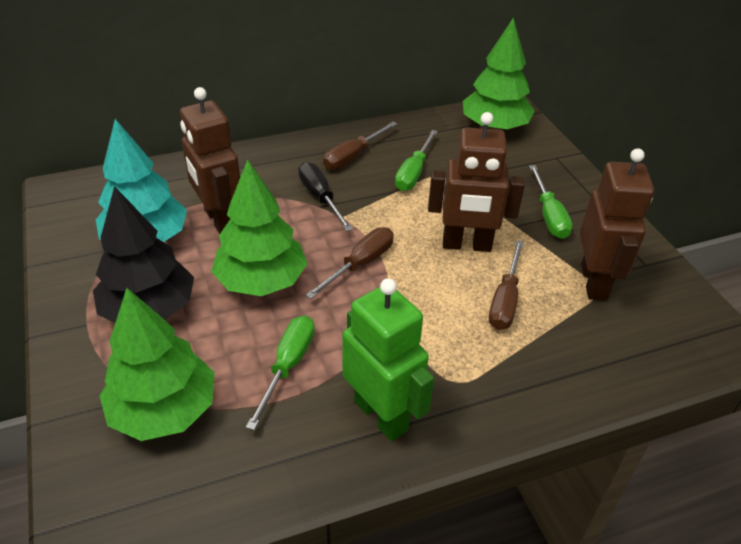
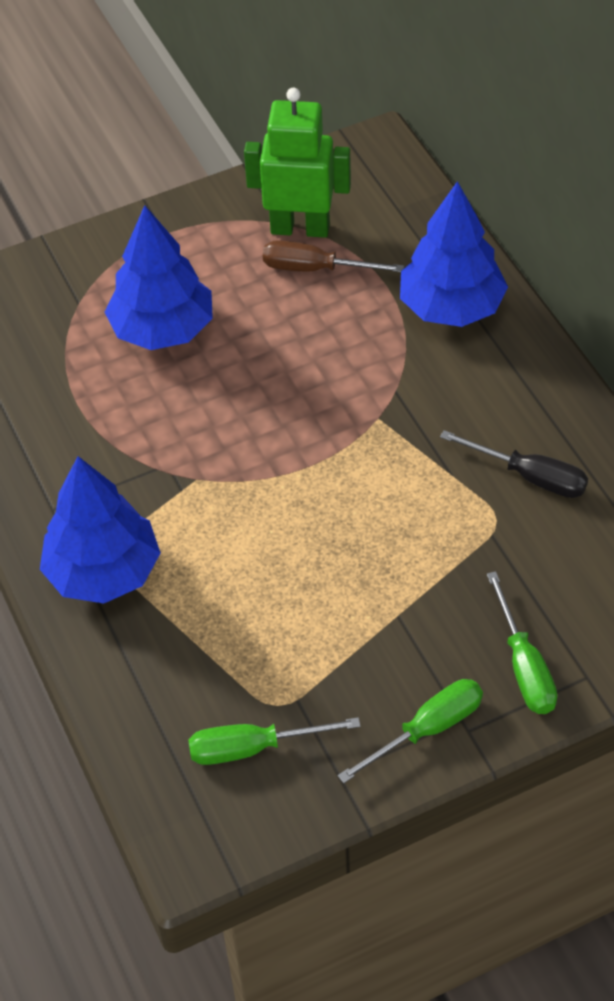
black tree: 1 -> 0
blue tree: 0 -> 3
brown robot: 3 -> 0
brown screwdriver: 3 -> 1
green tree: 3 -> 0
turquoise tree: 1 -> 0

